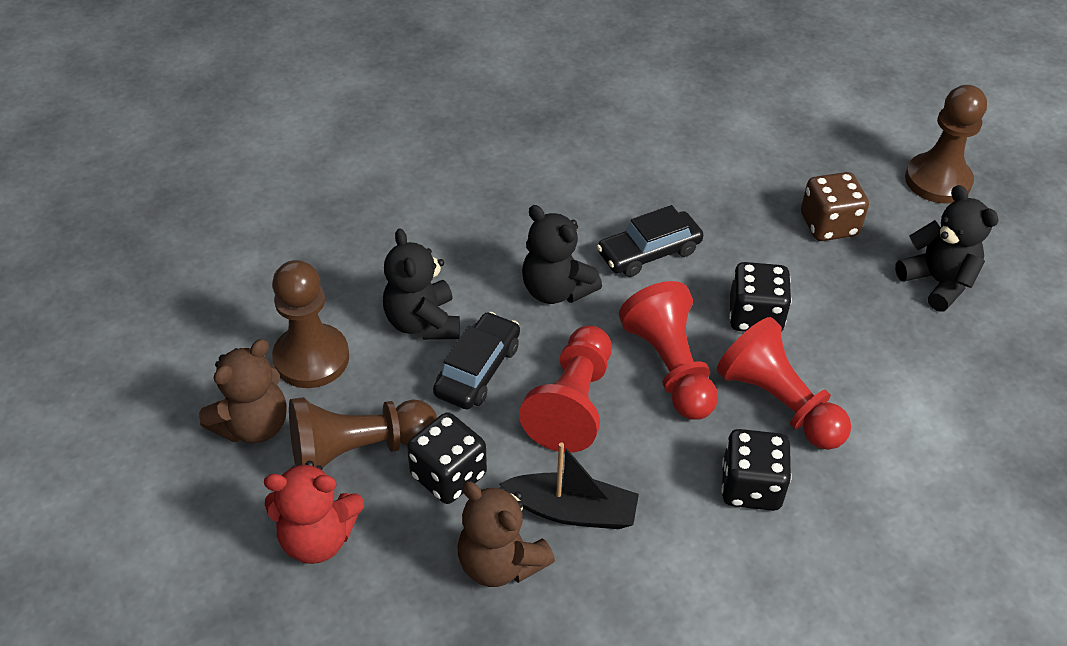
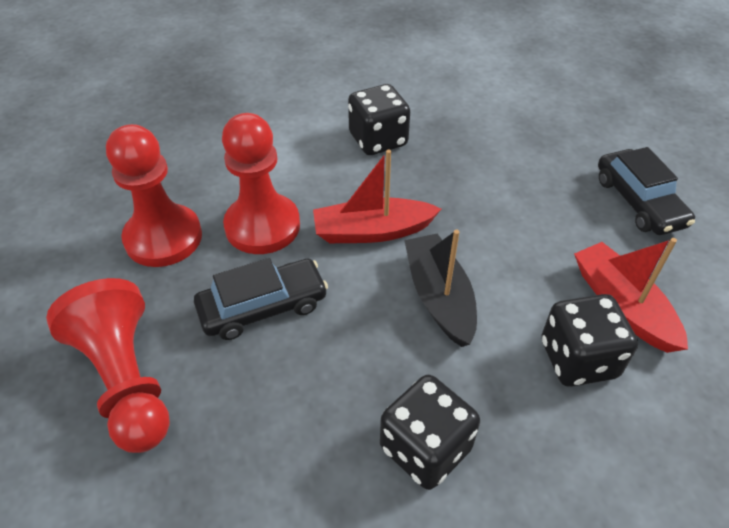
black teddy bear: 3 -> 0
brown dice: 1 -> 0
brown pawn: 3 -> 0
brown teddy bear: 2 -> 0
red boat: 0 -> 2
red teddy bear: 1 -> 0

